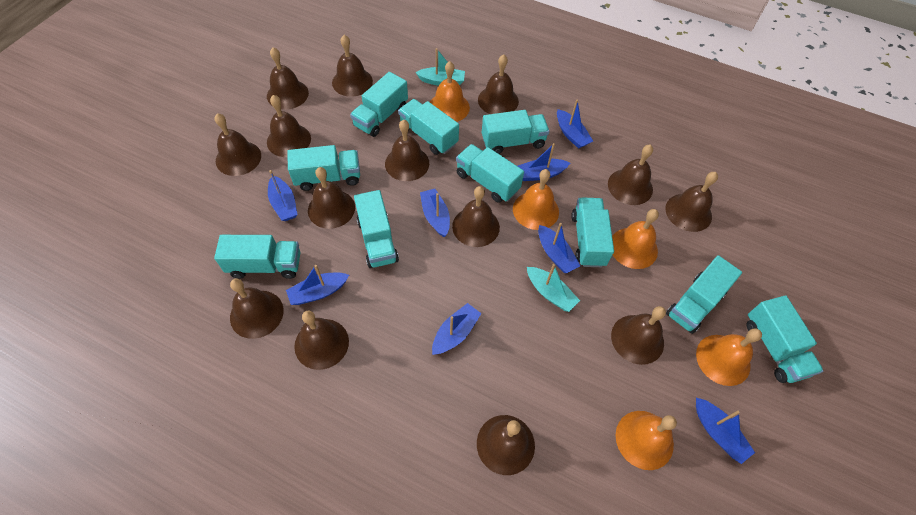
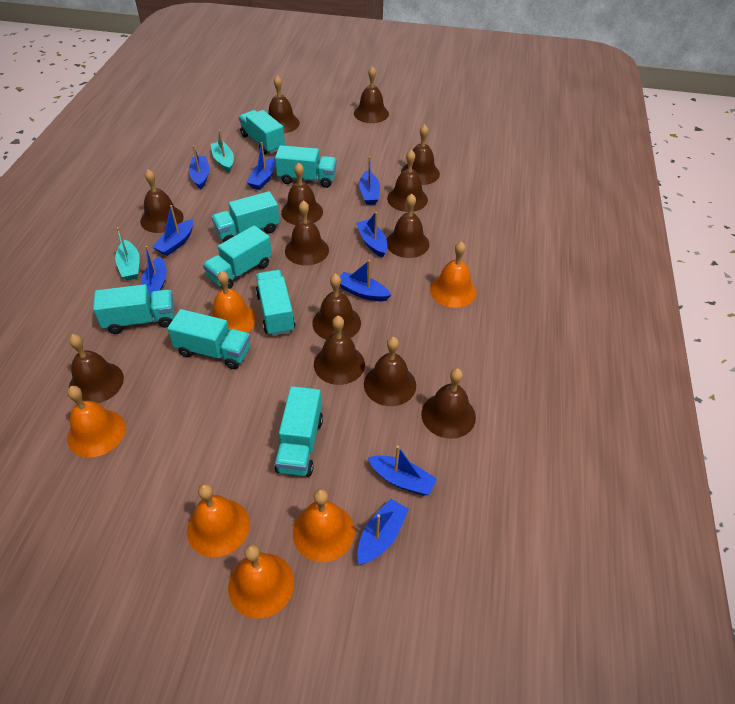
blue boat: 8 -> 9
brown bell: 14 -> 13
orange bell: 5 -> 6
turquoise truck: 10 -> 8

